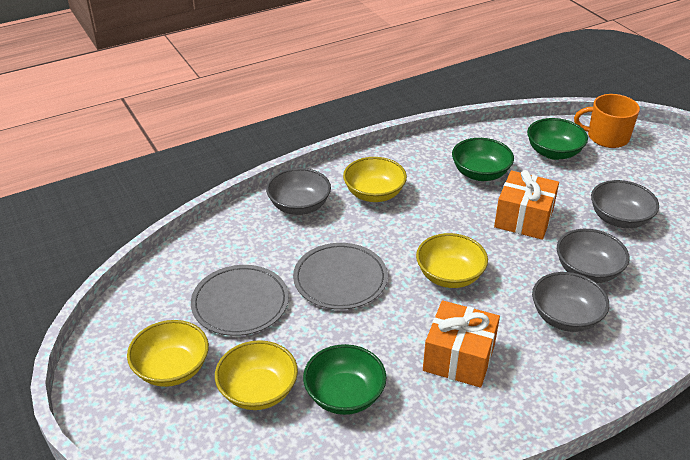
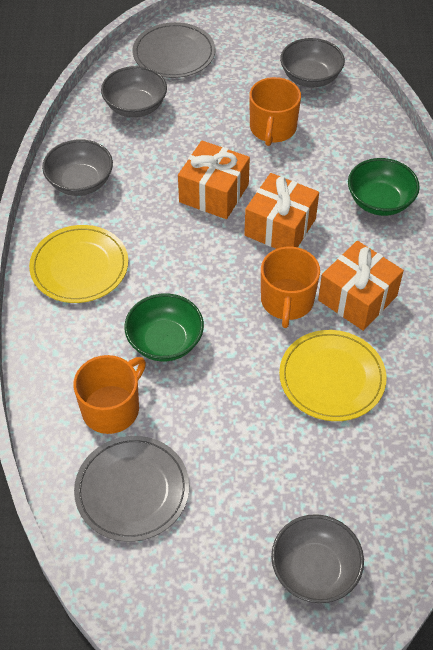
green bowl: 3 -> 2
orange gift: 2 -> 3
orange mug: 1 -> 3
yellow bowl: 4 -> 0
yellow plate: 0 -> 2

